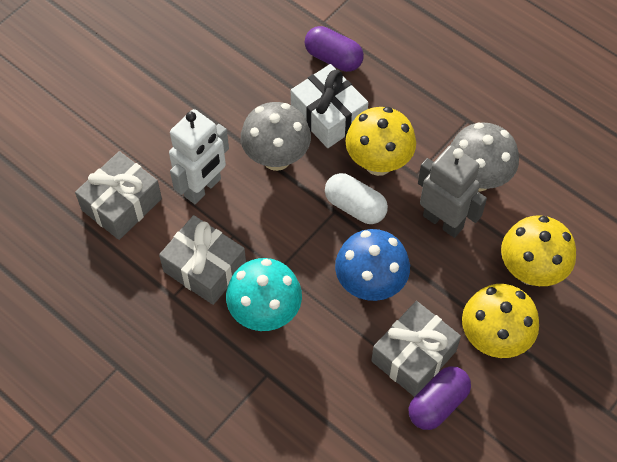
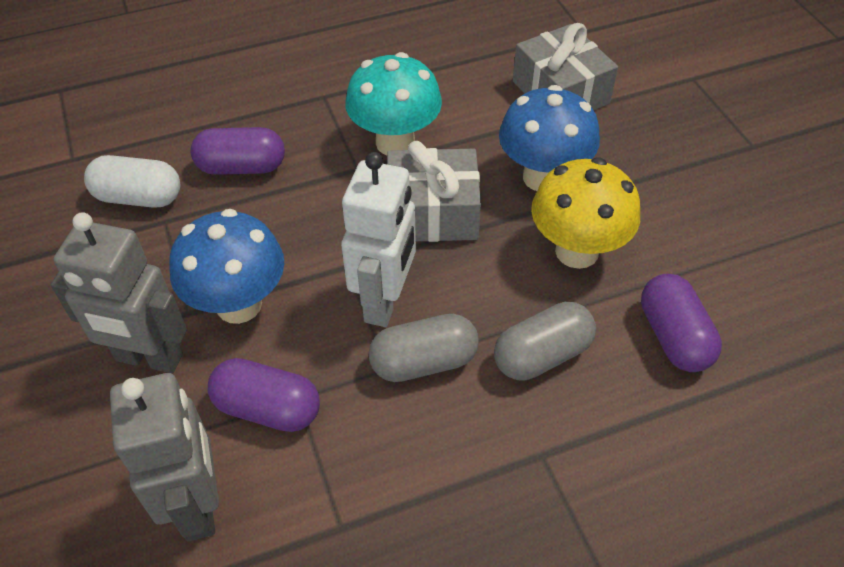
blue mushroom: 1 -> 2
grey capsule: 0 -> 2
grey gift: 3 -> 2
grey mushroom: 2 -> 0
grey robot: 1 -> 2
purple capsule: 2 -> 3
white gift: 1 -> 0
yellow mushroom: 3 -> 1

